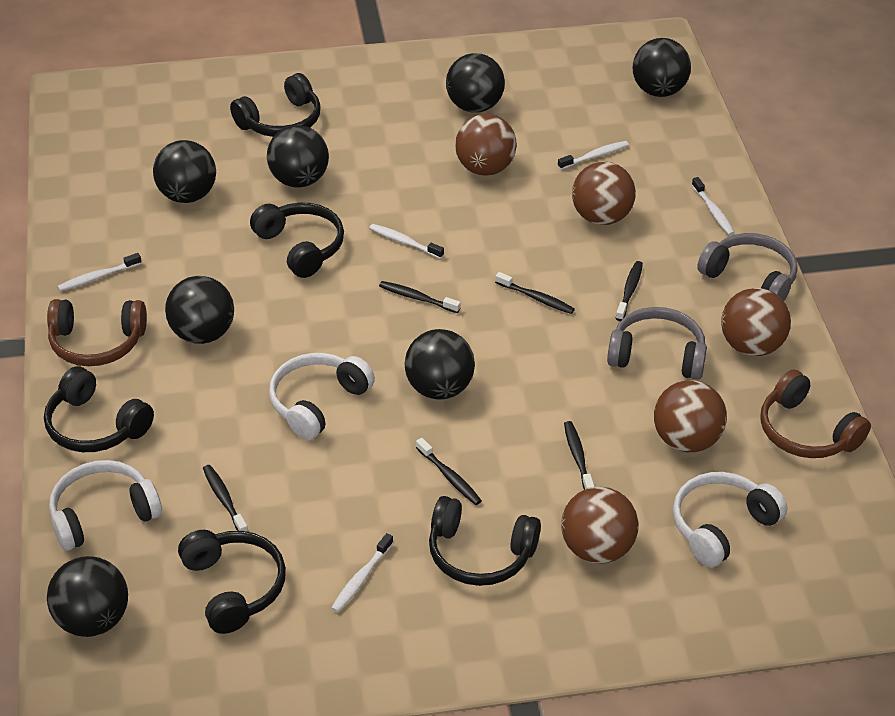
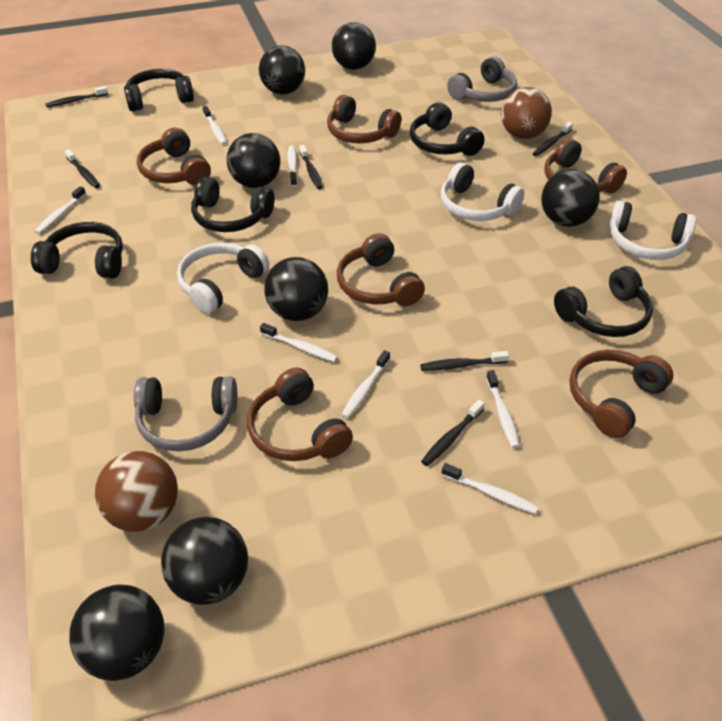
brown ball: 5 -> 2
brown headphones: 2 -> 6
white toothbrush: 5 -> 7

